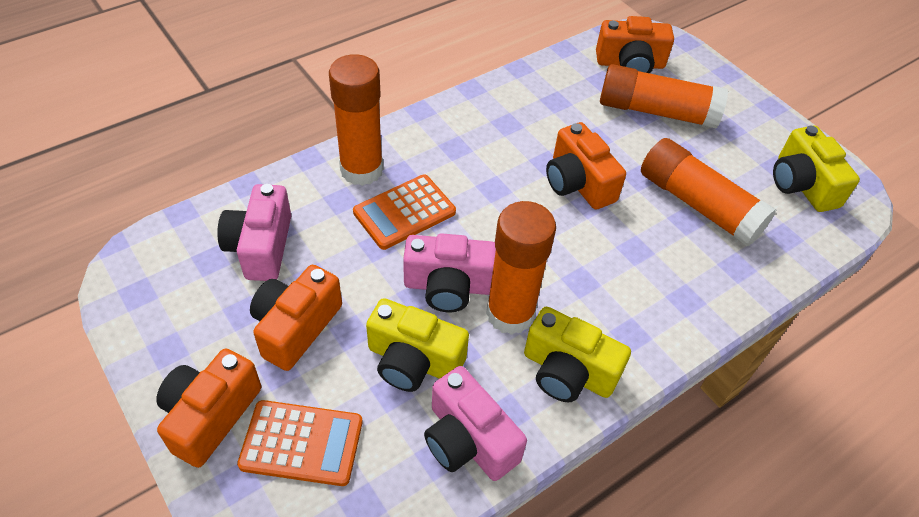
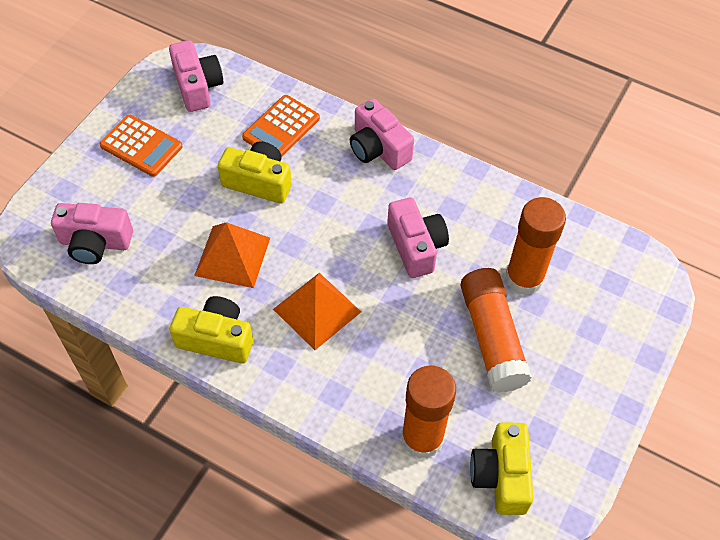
orange camera: 4 -> 0
orange glue stick: 4 -> 3
orange pyramid: 0 -> 2
pink camera: 3 -> 4

